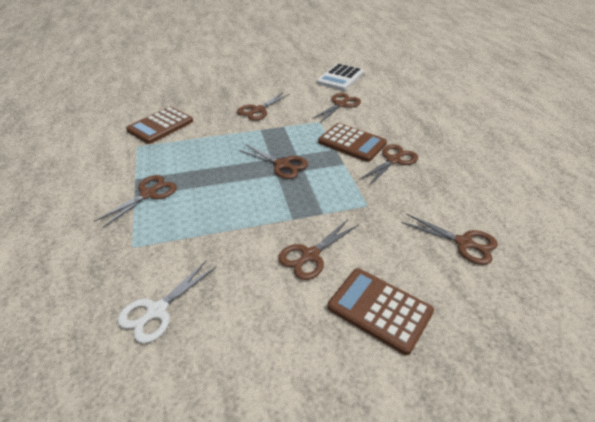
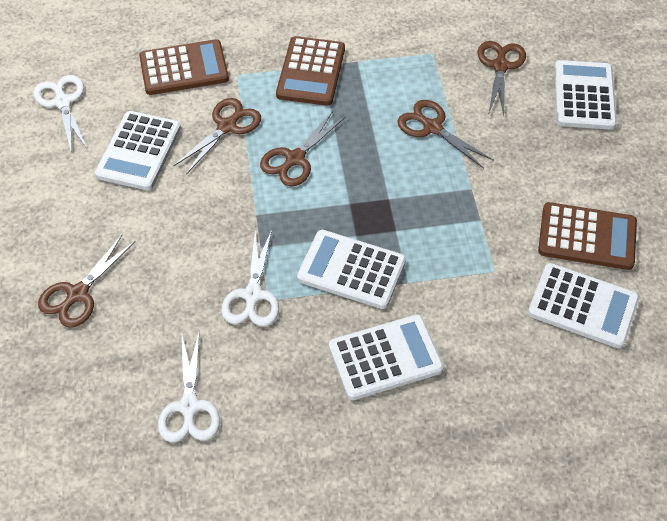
brown scissors: 7 -> 5
white calculator: 1 -> 5
white scissors: 1 -> 3

